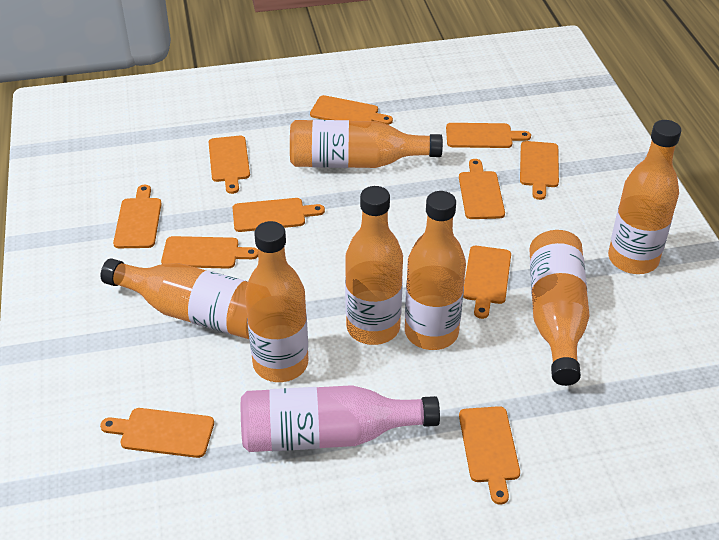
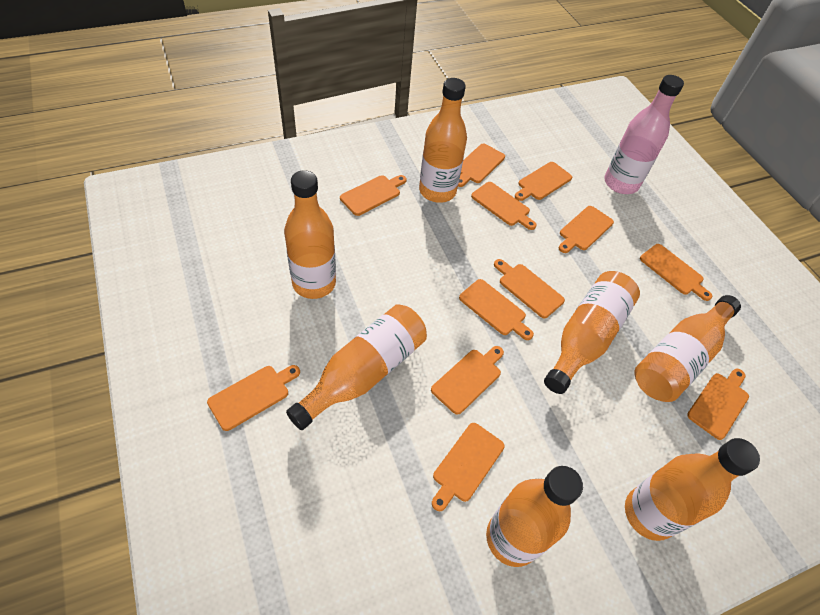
orange cutting board: 11 -> 12

